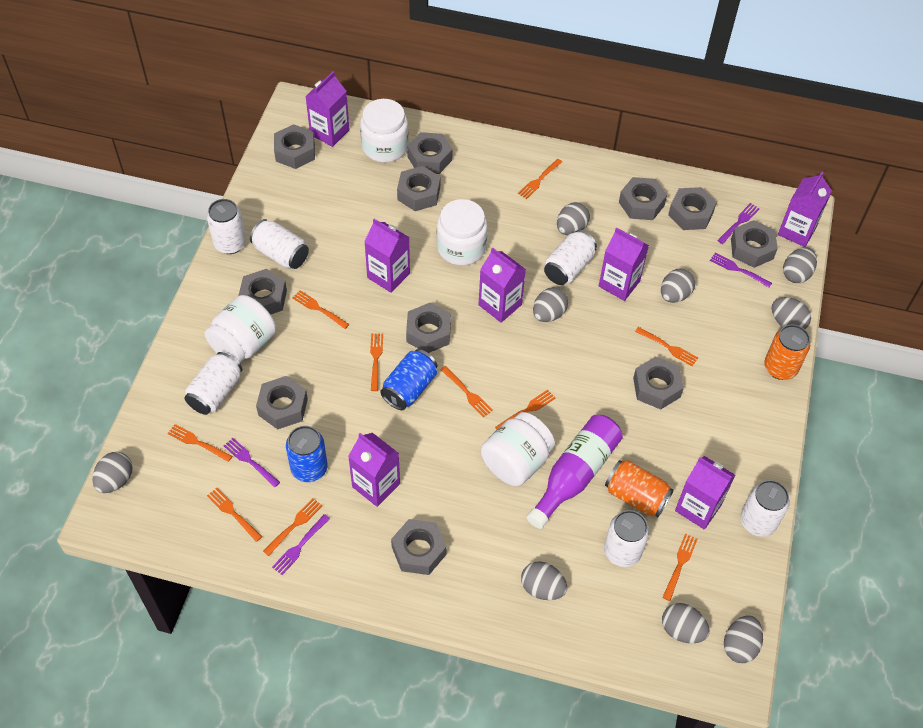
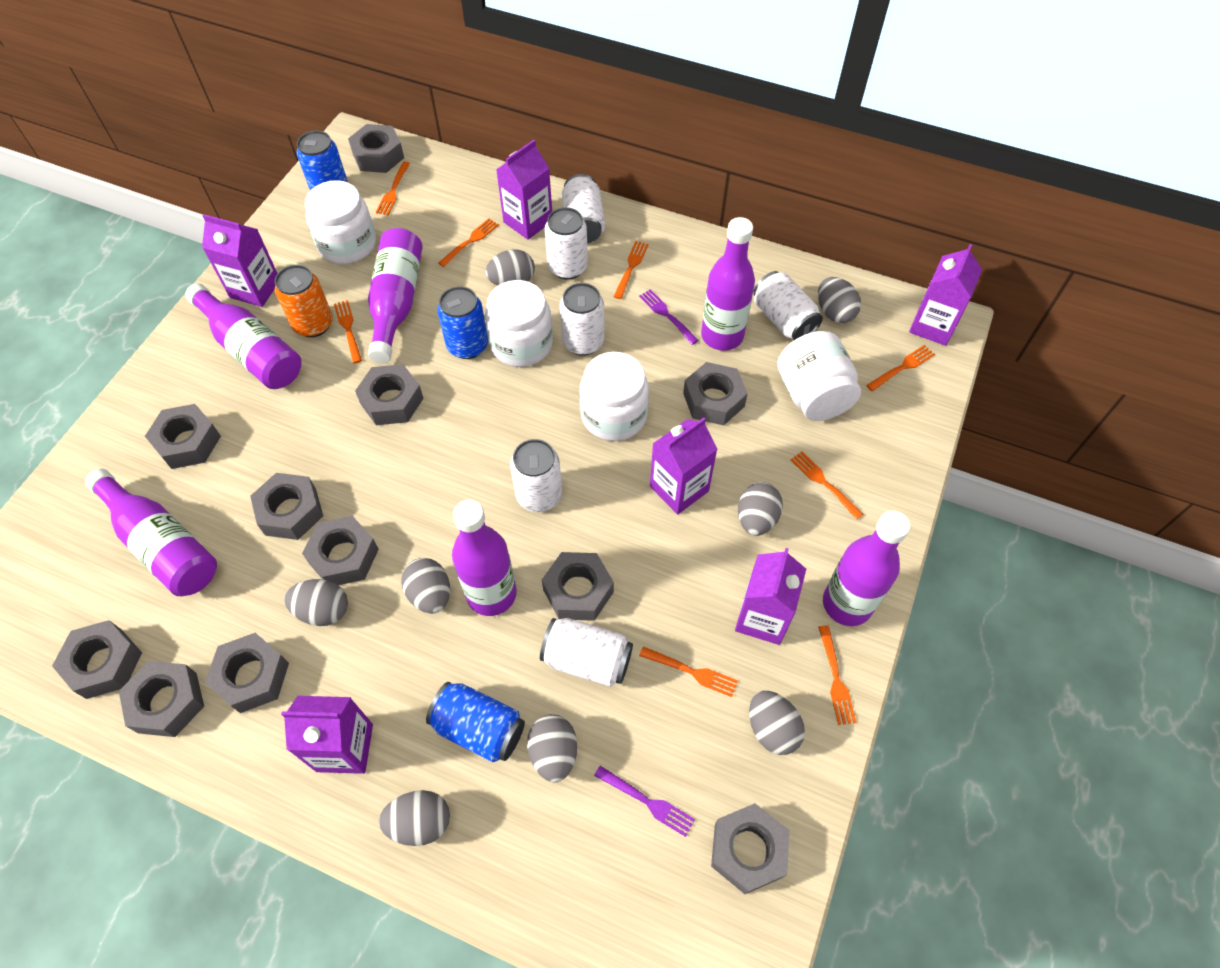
blue can: 2 -> 3
grey egg: 9 -> 8
orange can: 2 -> 1
orange fork: 10 -> 8
purple bottle: 1 -> 6
purple carton: 7 -> 6
purple fork: 4 -> 2

